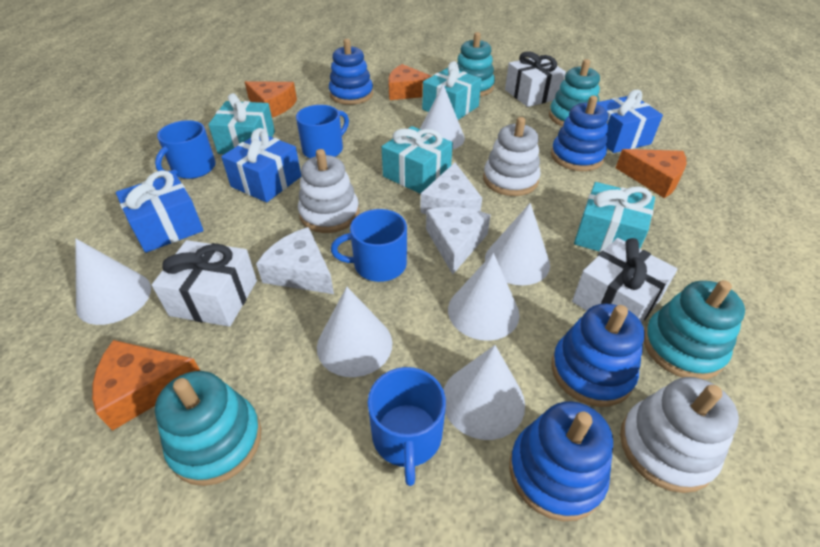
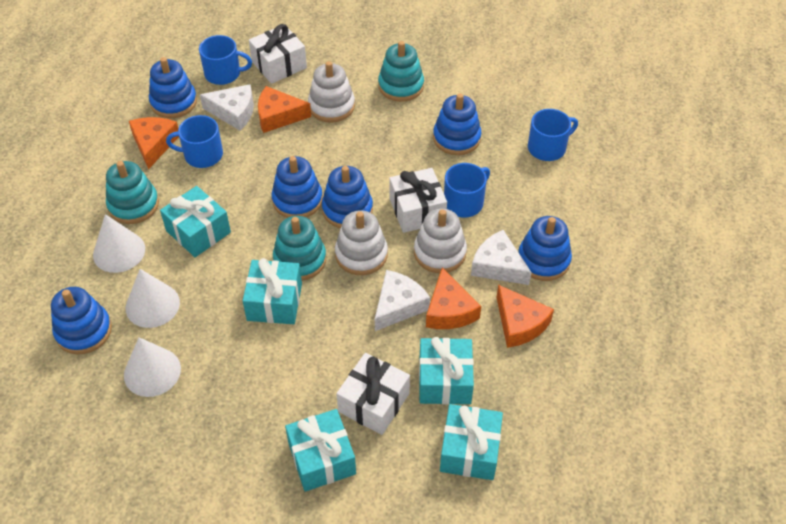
blue gift: 3 -> 0
blue stacking toy: 4 -> 6
turquoise gift: 4 -> 5
turquoise stacking toy: 4 -> 3
white cone: 6 -> 3

